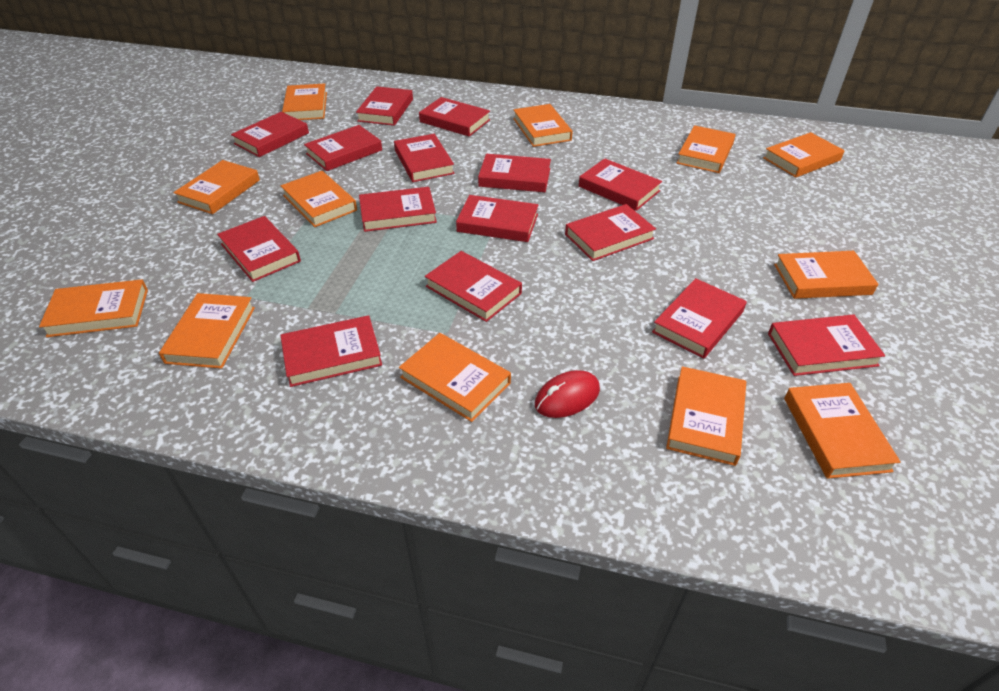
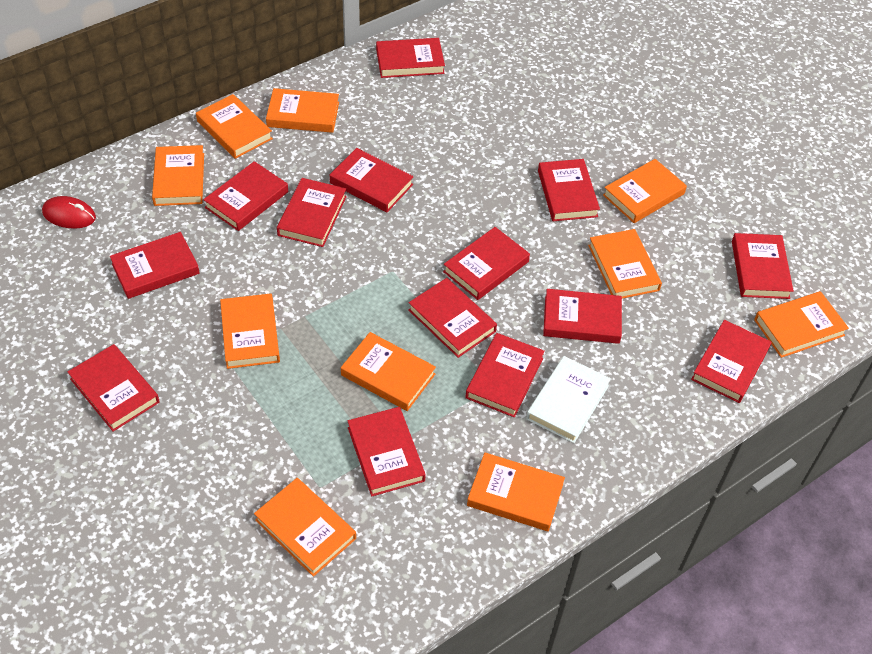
orange book: 12 -> 10
red book: 15 -> 14
white book: 0 -> 1

